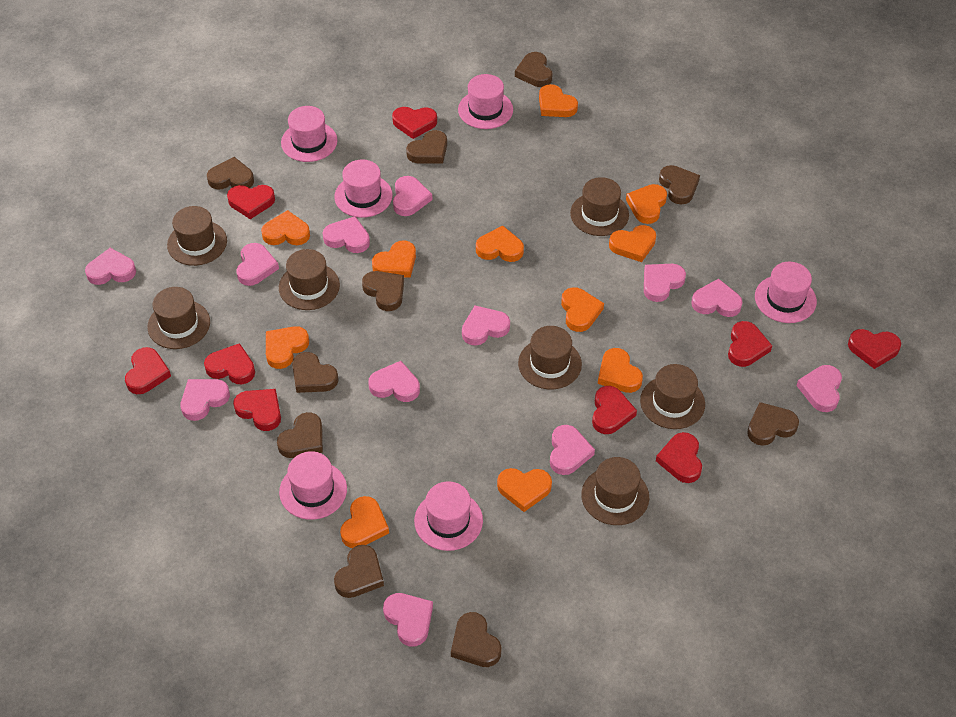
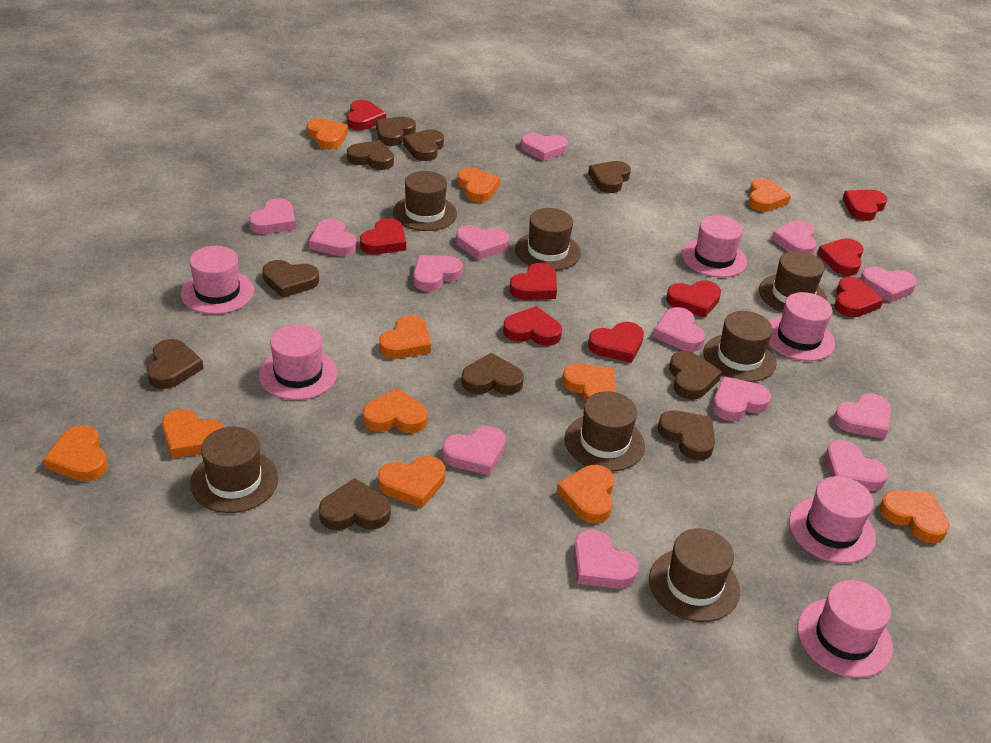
pink heart: 12 -> 13

